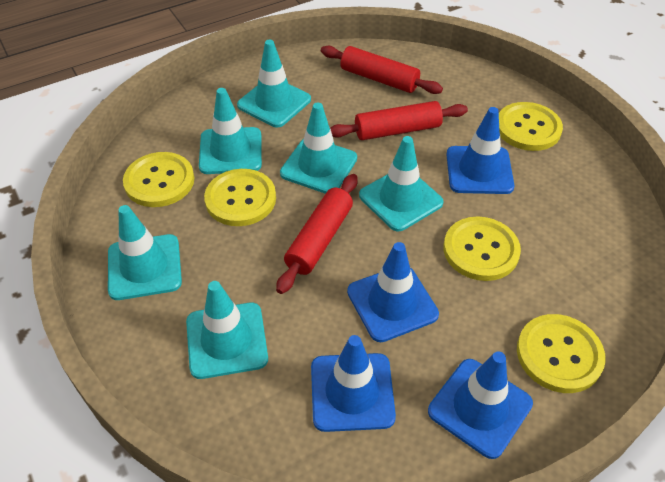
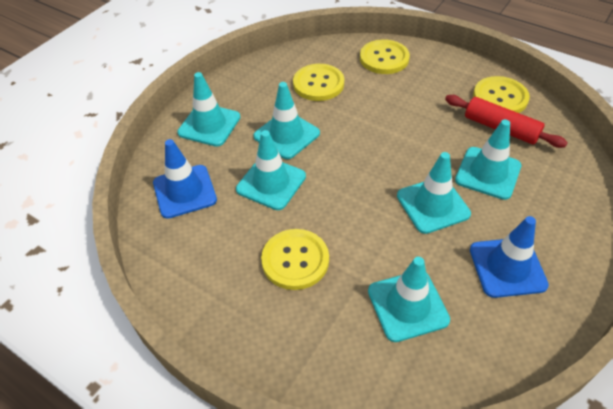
blue traffic cone: 4 -> 2
red rolling pin: 3 -> 1
yellow button: 5 -> 4

